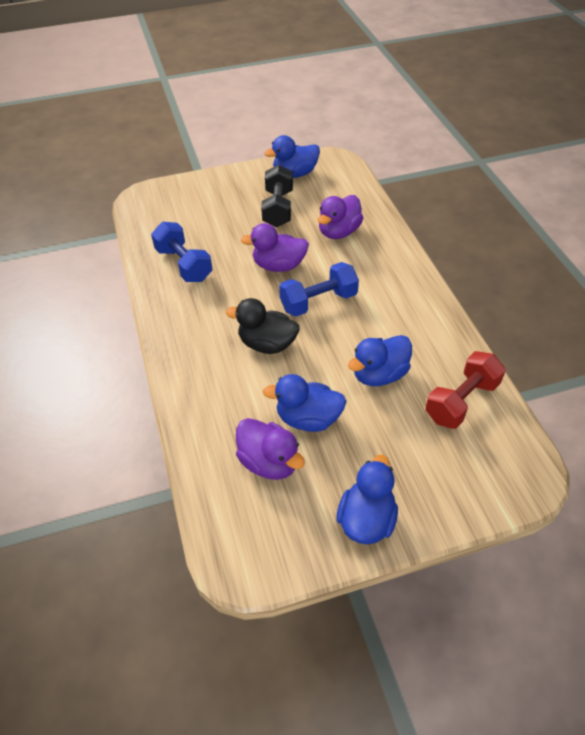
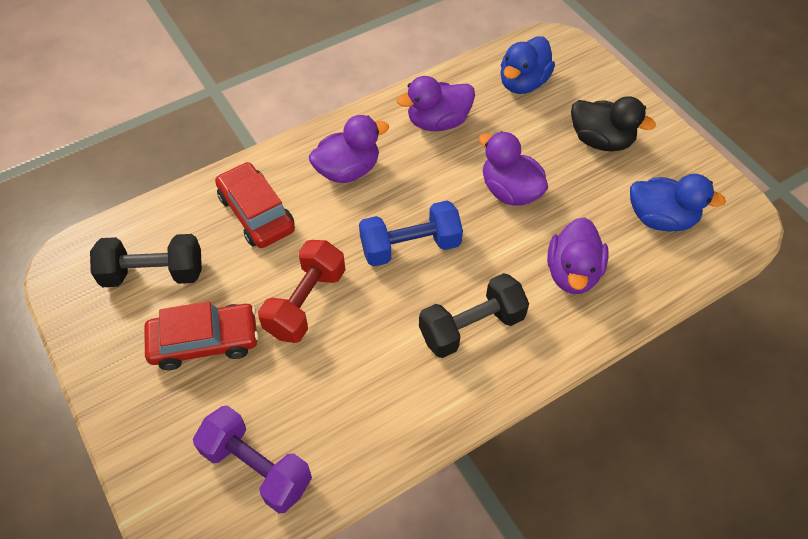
black dumbbell: 1 -> 2
blue duck: 4 -> 2
blue dumbbell: 2 -> 1
purple duck: 3 -> 4
purple dumbbell: 0 -> 1
red car: 0 -> 2

